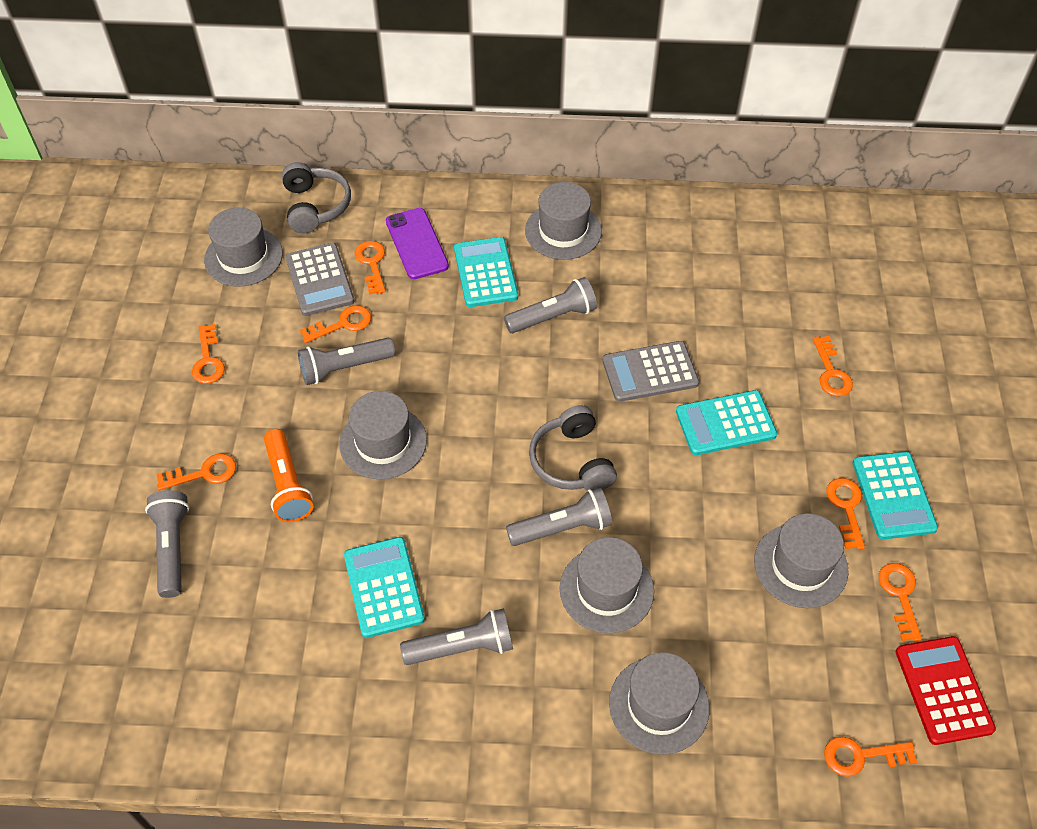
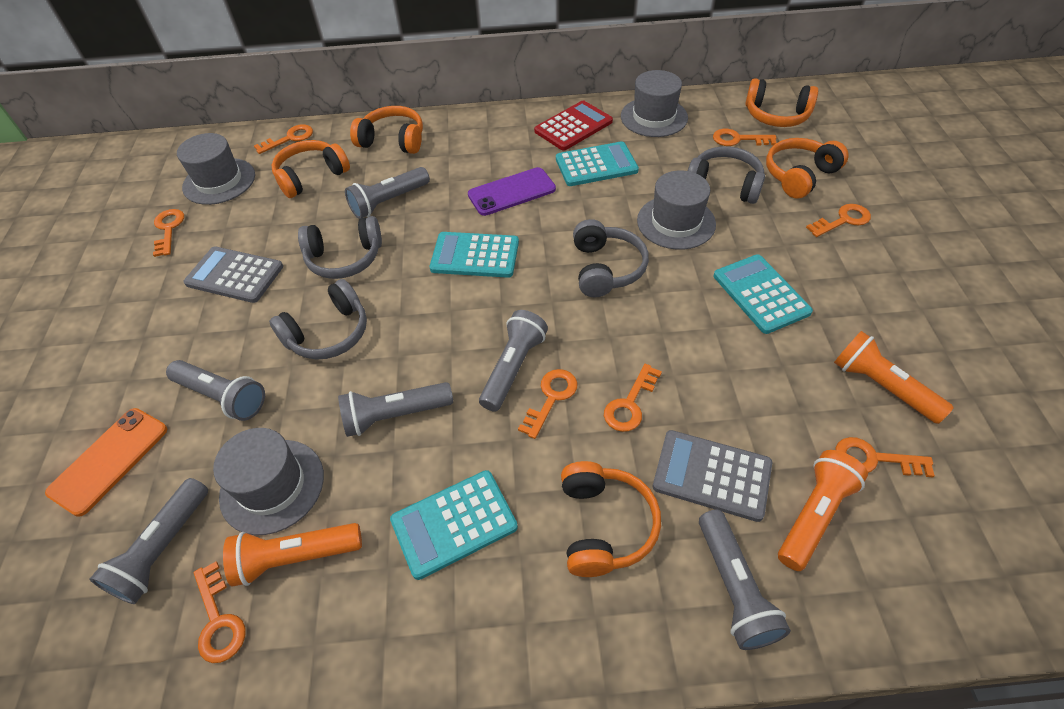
grey flashlight: 5 -> 6
grey hat: 6 -> 4
grey headphones: 2 -> 4
orange flashlight: 1 -> 3
orange headphones: 0 -> 5
orange phone: 0 -> 1

